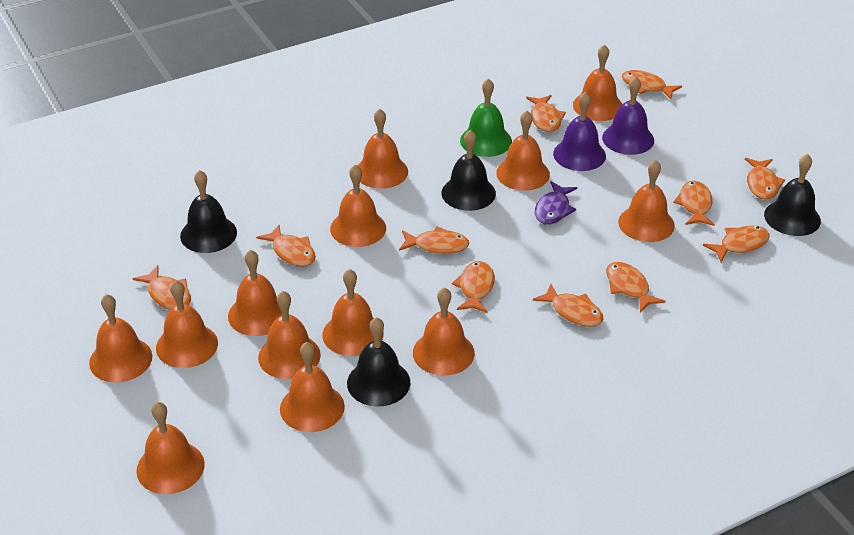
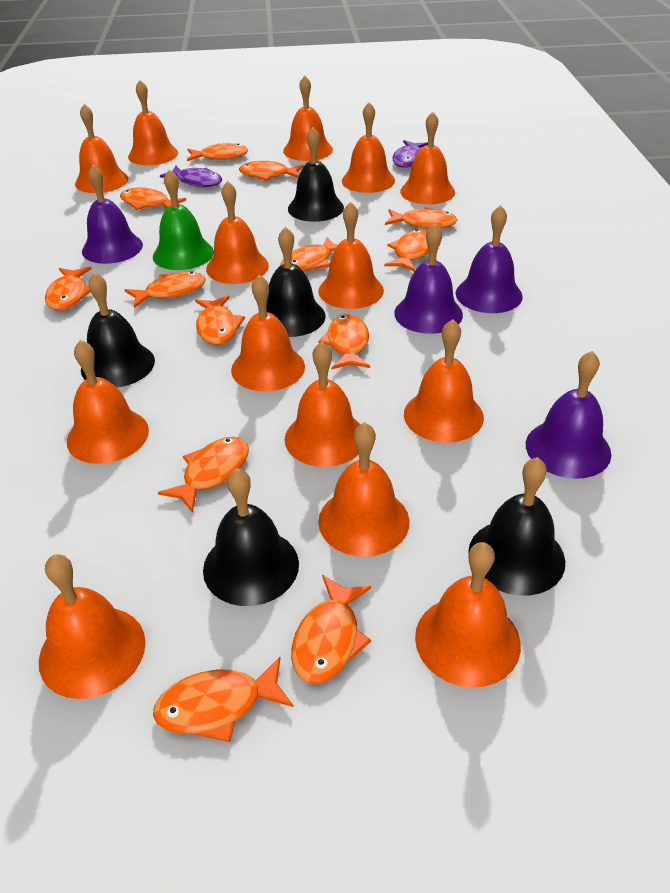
black bell: 4 -> 5
orange bell: 13 -> 14
orange fish: 11 -> 13
purple bell: 2 -> 4
purple fish: 1 -> 2

